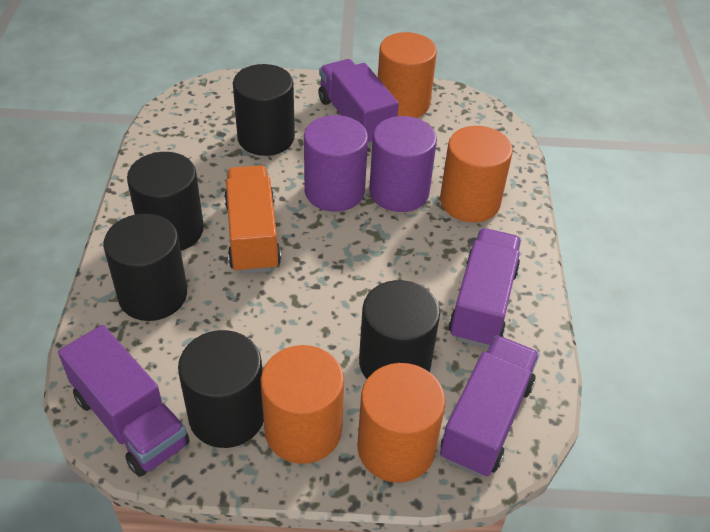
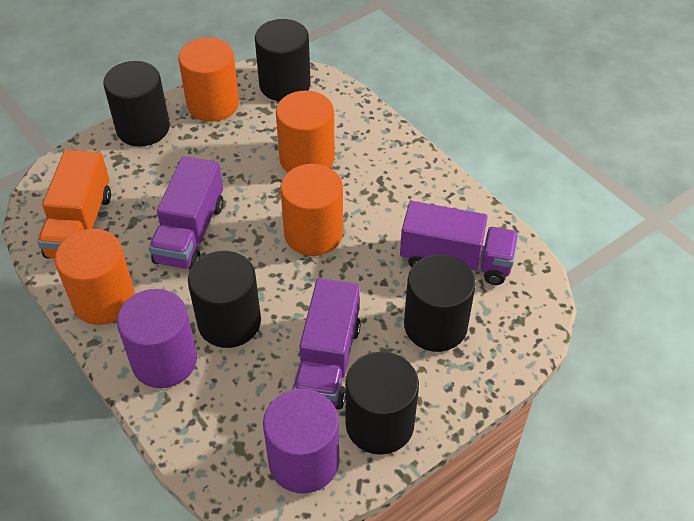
purple truck: 4 -> 3

